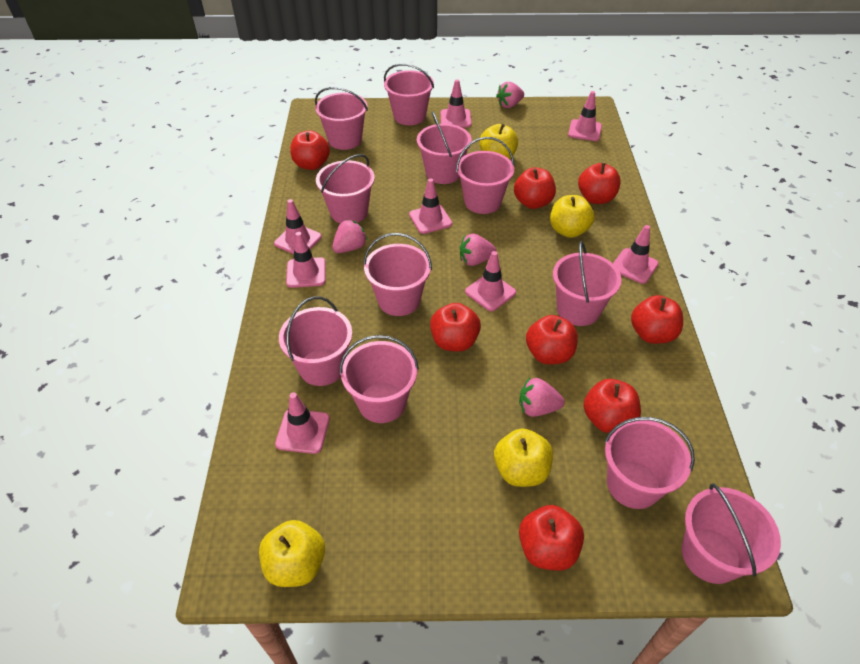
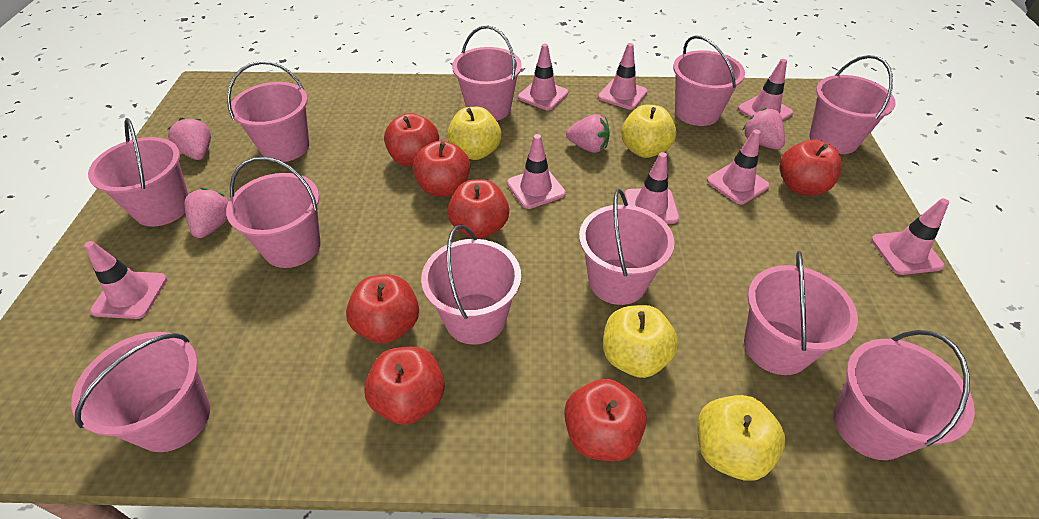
red apple: 8 -> 7

